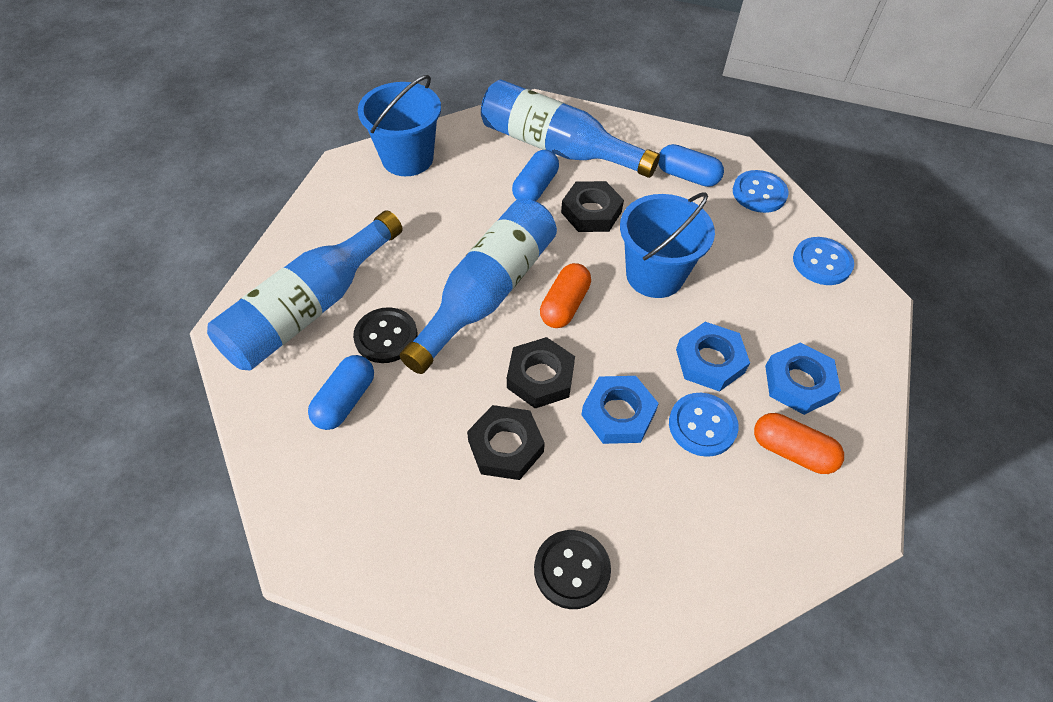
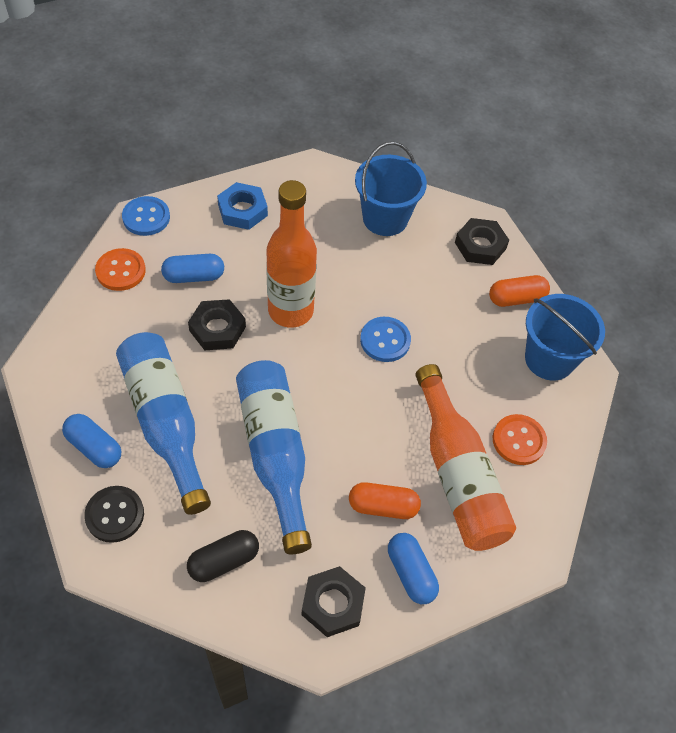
black button: 2 -> 1
black capsule: 0 -> 1
blue bottle: 3 -> 2
blue button: 3 -> 2
blue nut: 3 -> 1
orange bottle: 0 -> 2
orange button: 0 -> 2

